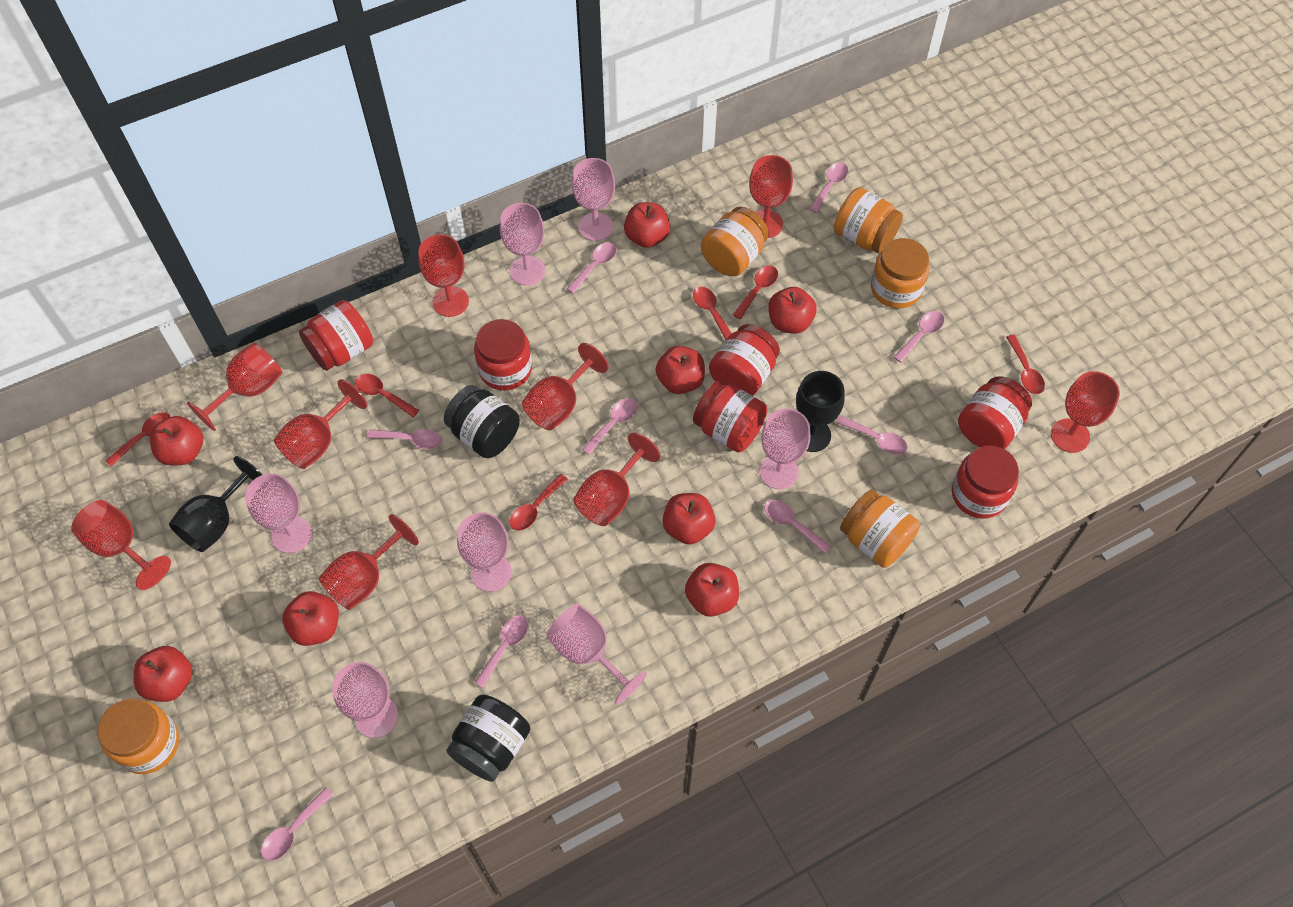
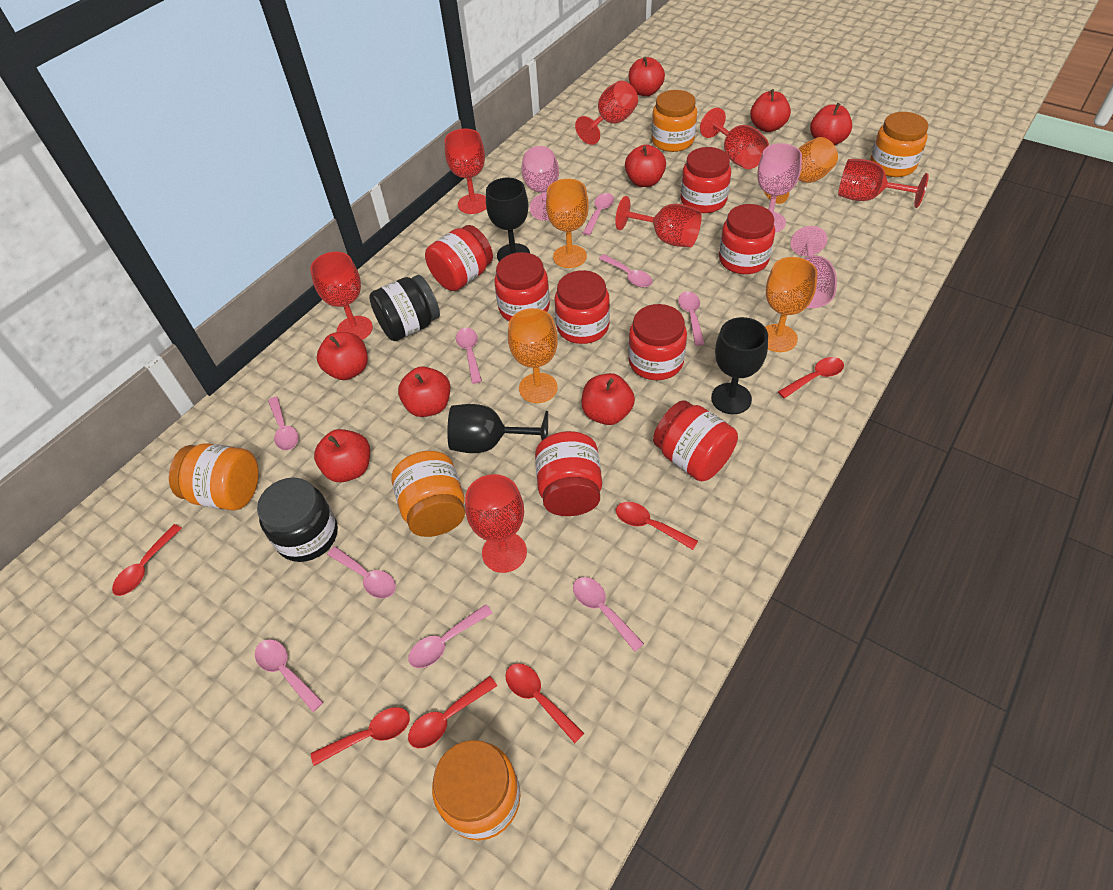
black goblet: 2 -> 3
orange goblet: 0 -> 4
pink goblet: 7 -> 3
red goblet: 9 -> 7
red jar: 6 -> 8

